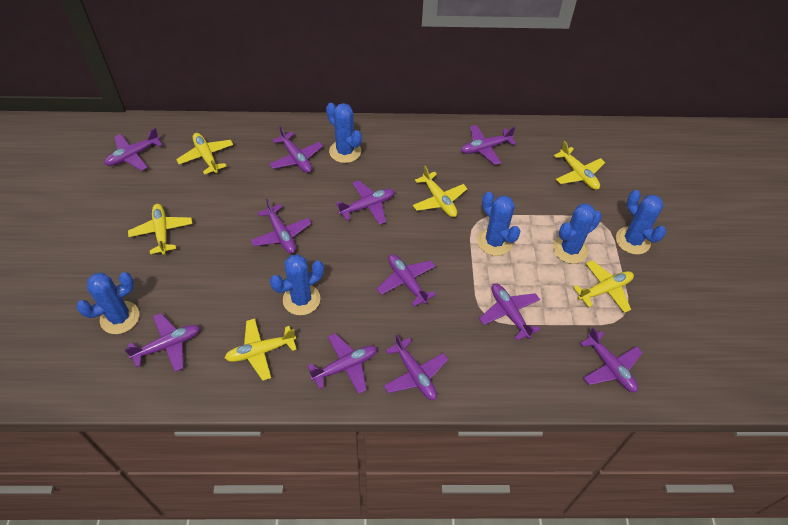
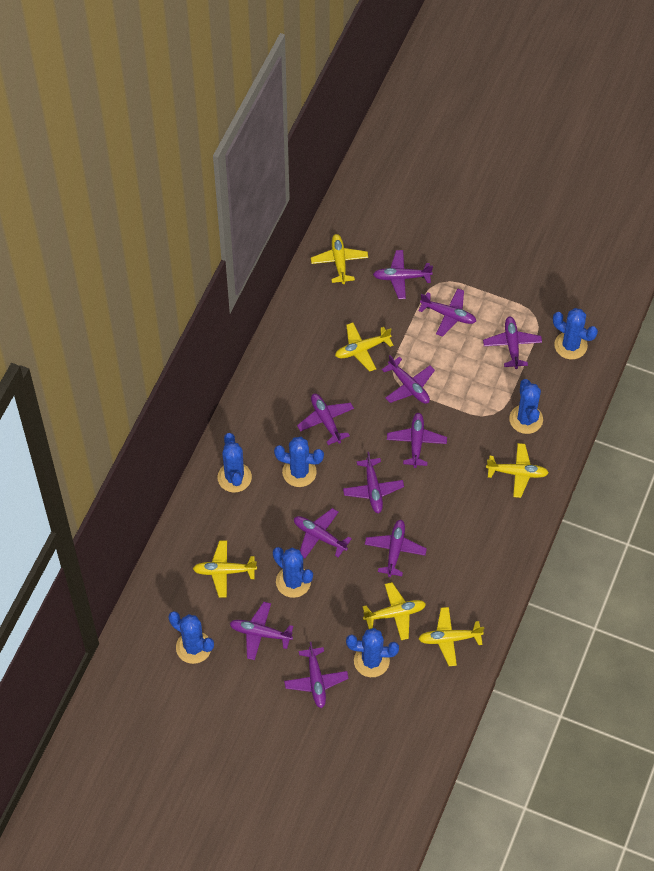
blue cactus: 6 -> 7

